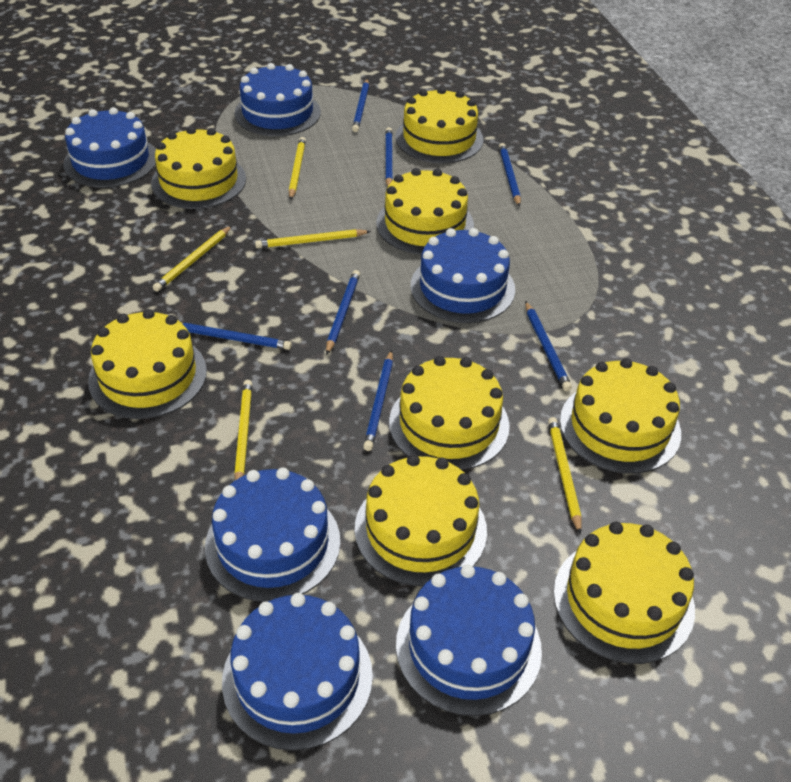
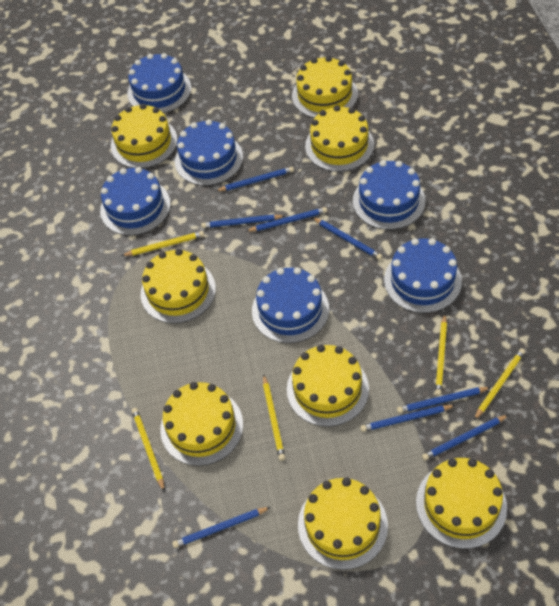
blue pencil: 7 -> 8

